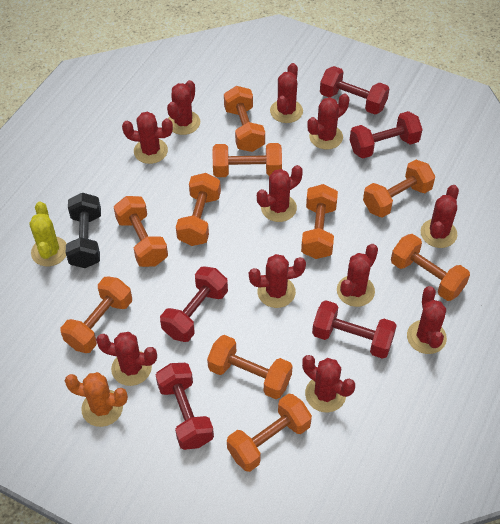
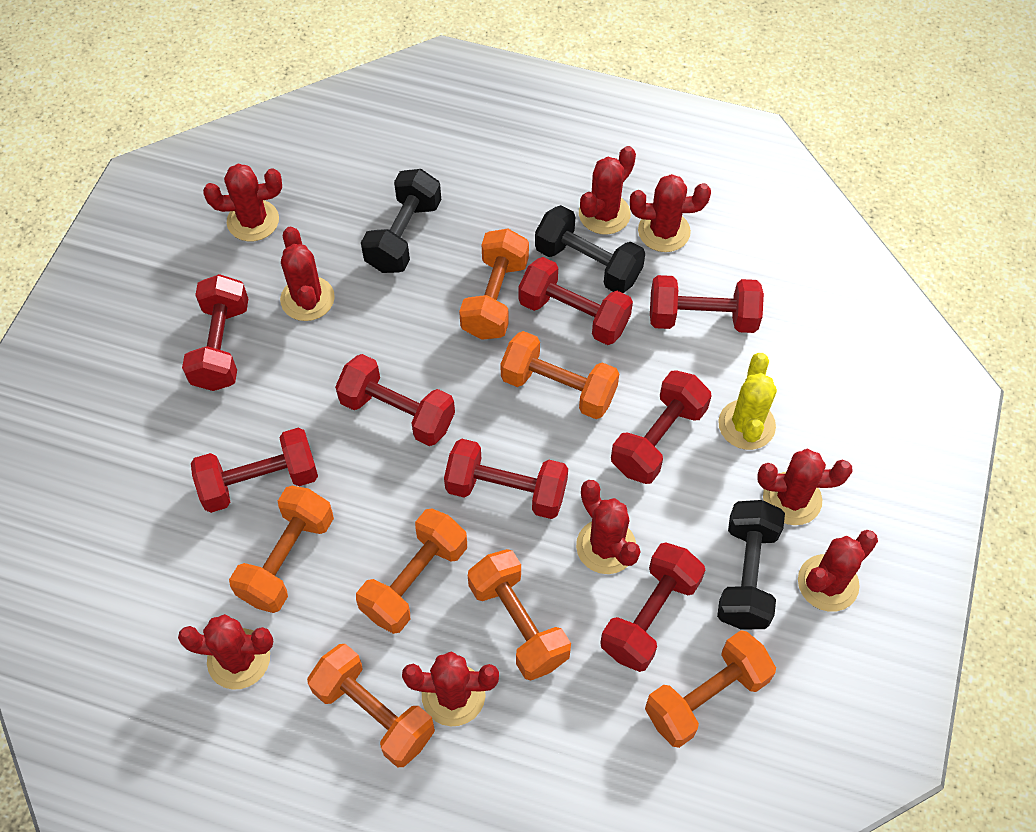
black dumbbell: 1 -> 3
orange cactus: 1 -> 0
orange dumbbell: 10 -> 7
red cactus: 11 -> 9
red dumbbell: 5 -> 8

